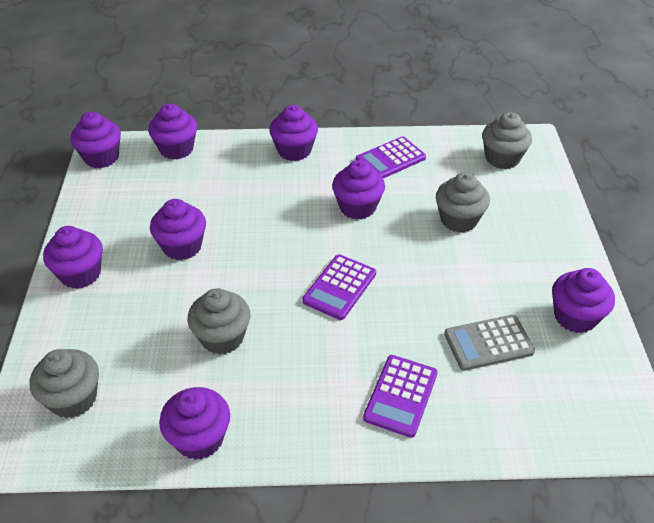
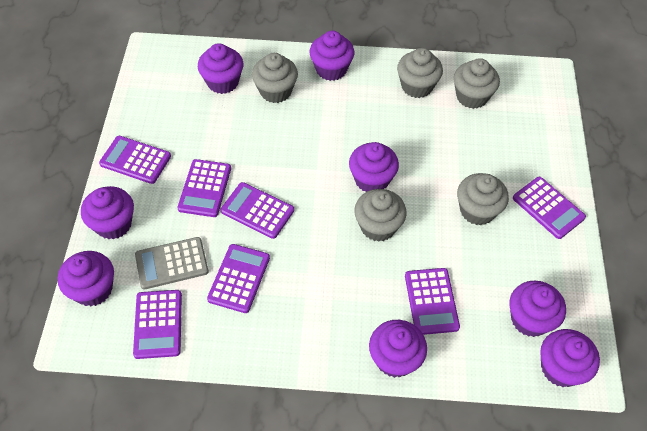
grey cupcake: 4 -> 5
purple calculator: 3 -> 7

